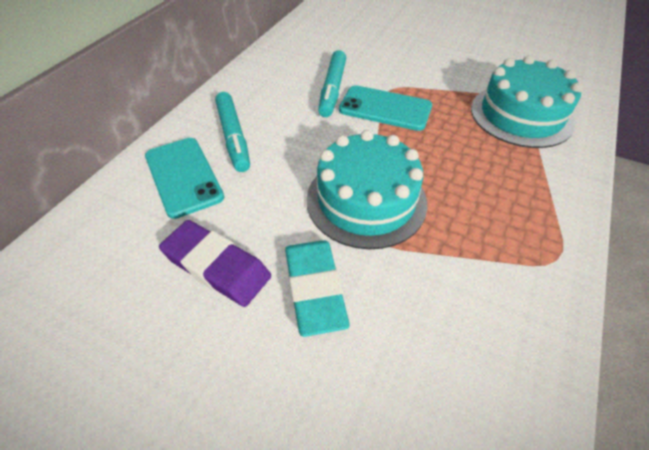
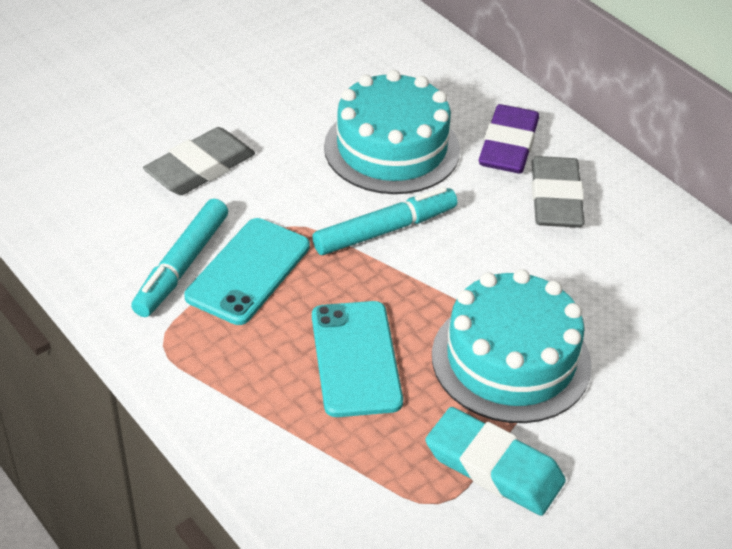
grey eraser: 0 -> 2

